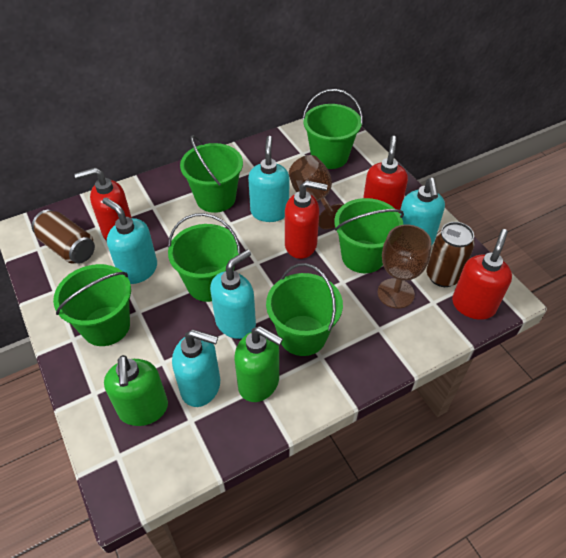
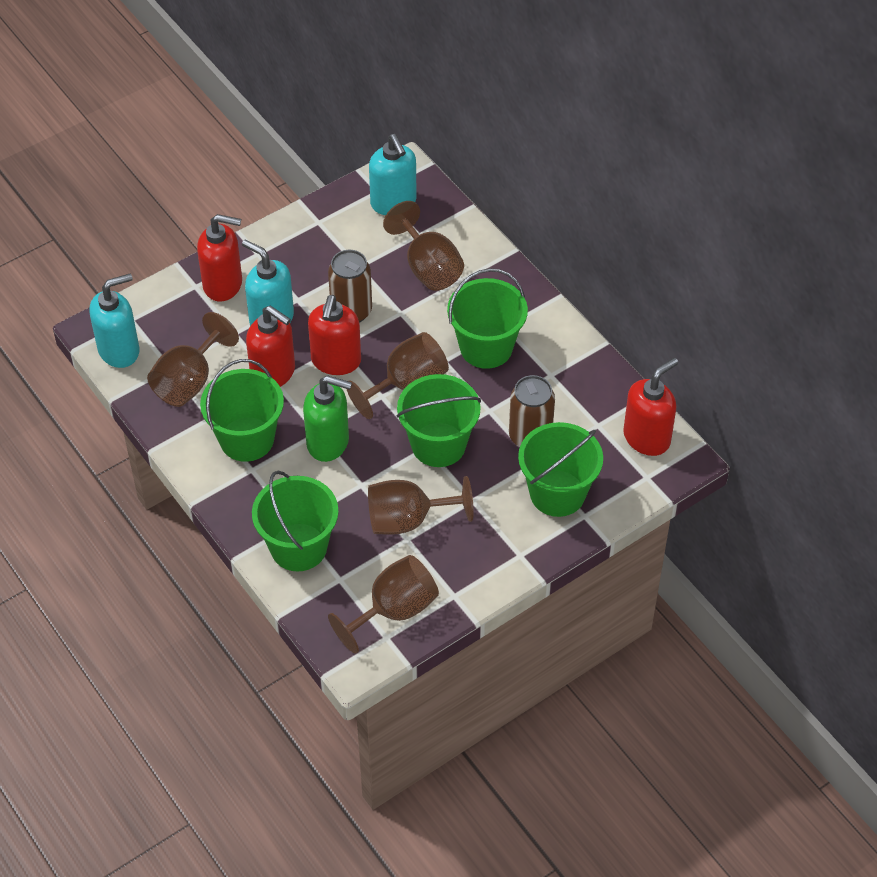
brown goblet: 2 -> 5
green bucket: 6 -> 5
green soap dispenser: 2 -> 1
turquoise soap dispenser: 5 -> 3

